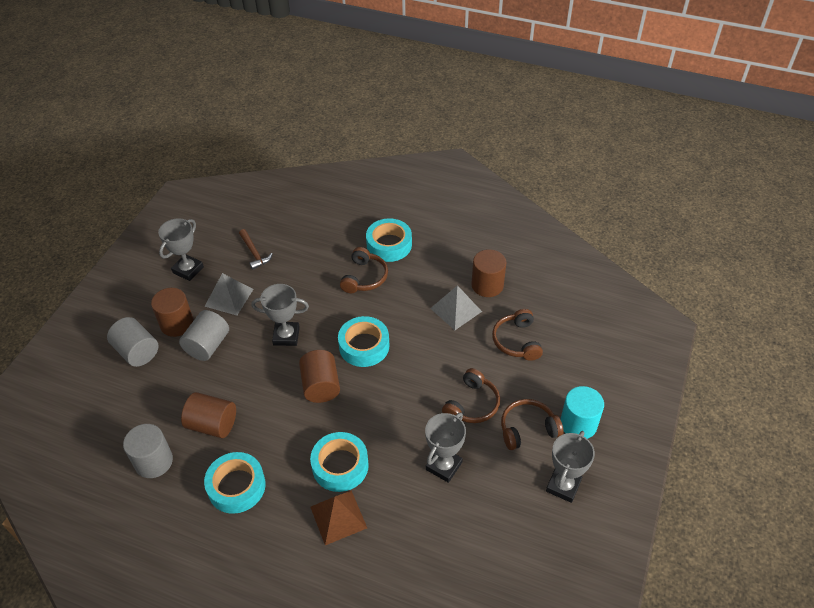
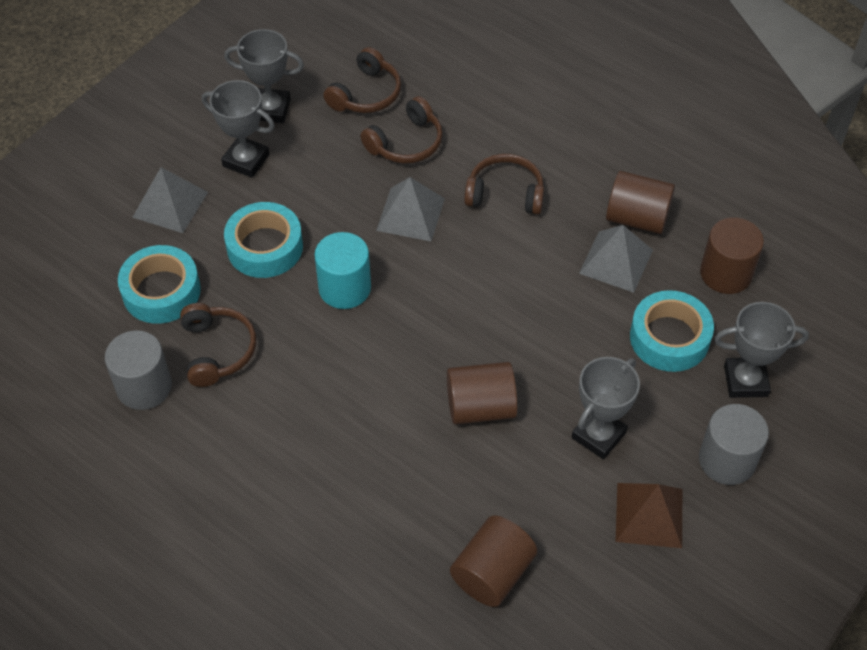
brown hammer: 1 -> 0
grey cylinder: 3 -> 2
grey pyramid: 2 -> 3
turquoise tape: 4 -> 3

